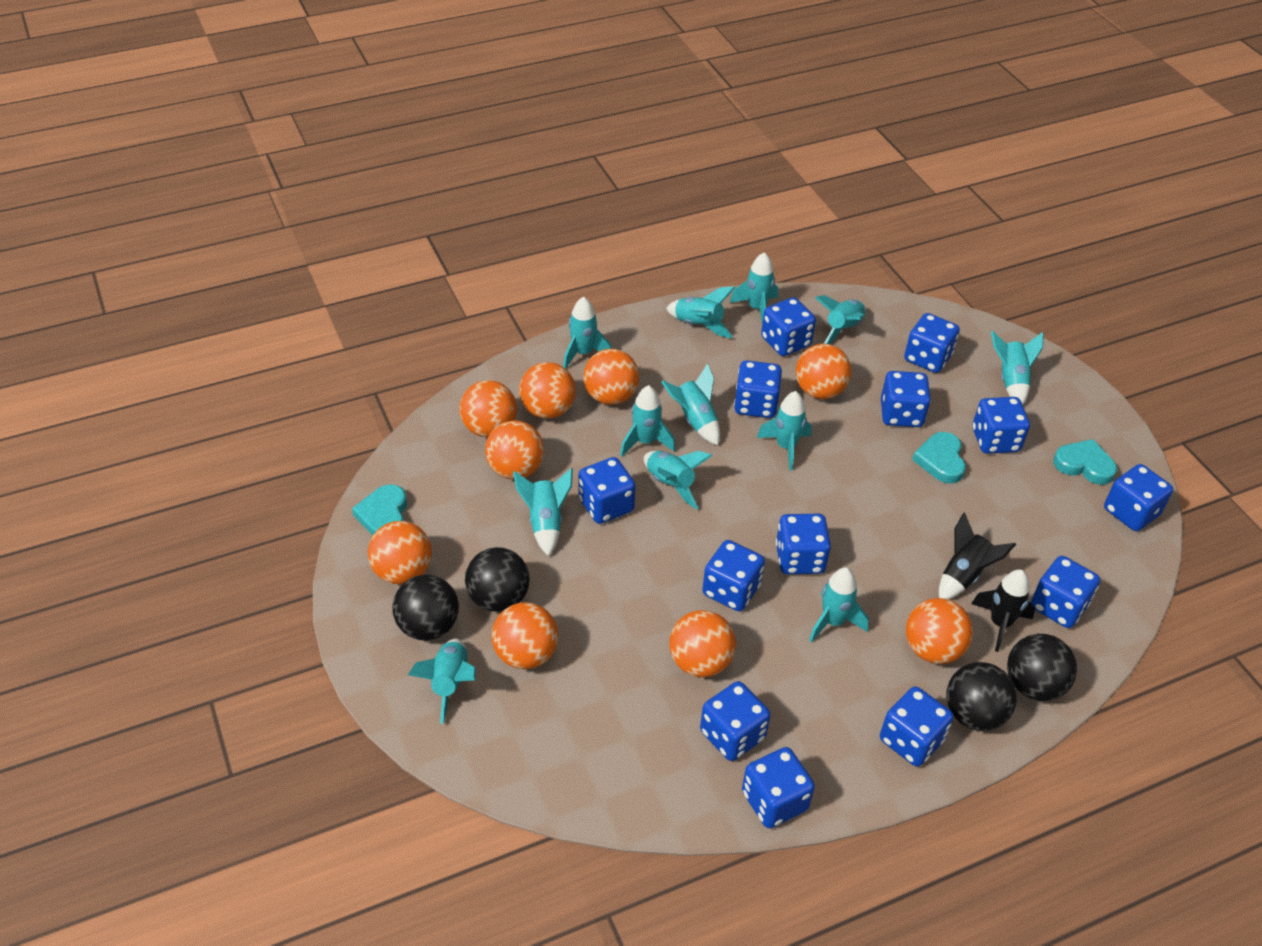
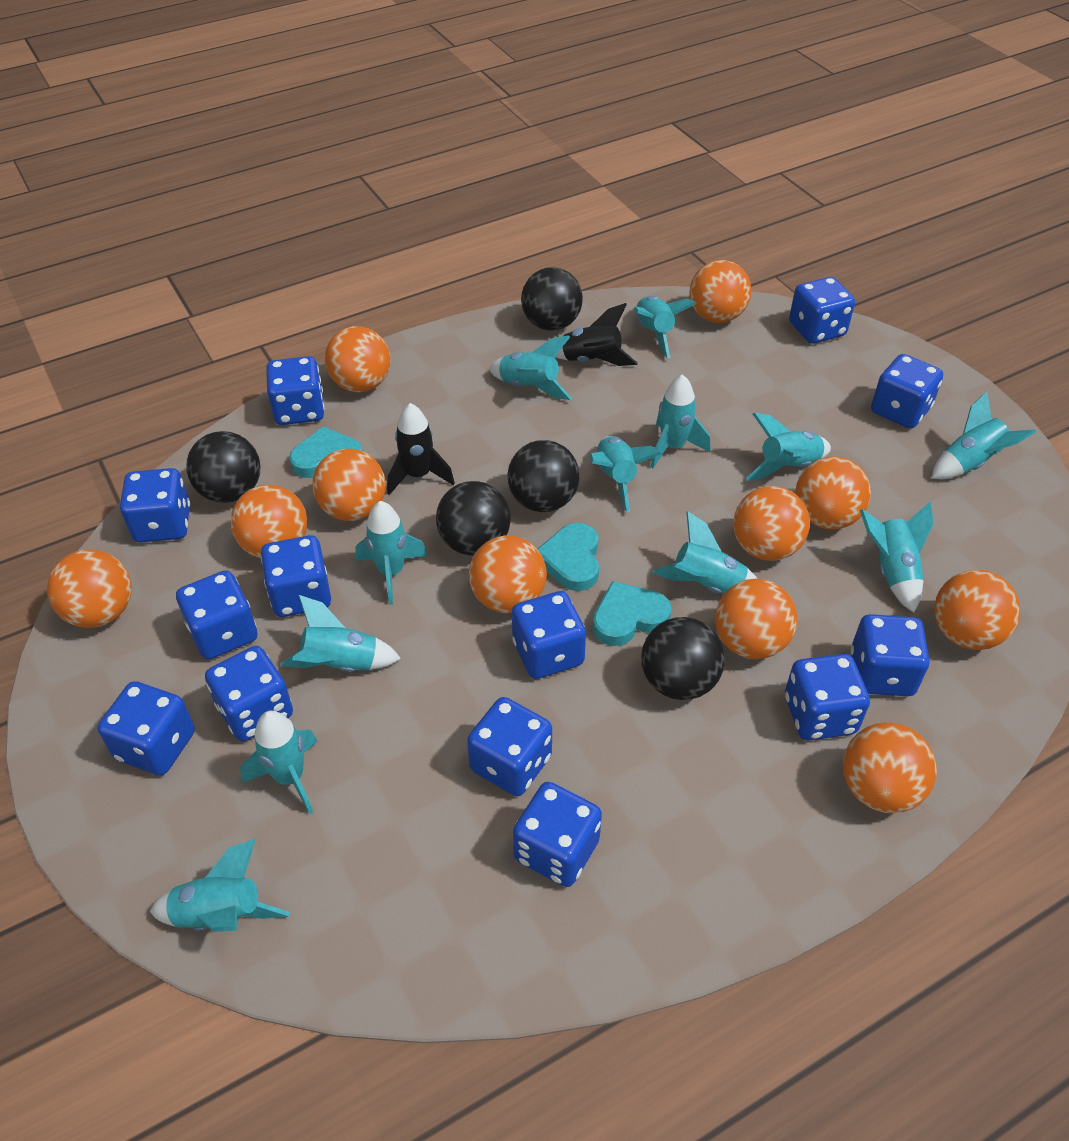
black ball: 4 -> 5
orange ball: 9 -> 11

